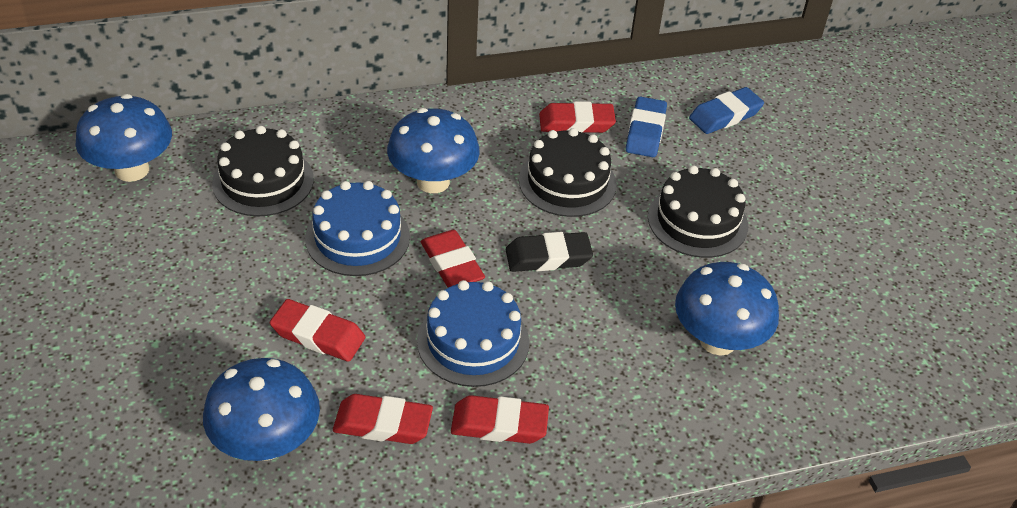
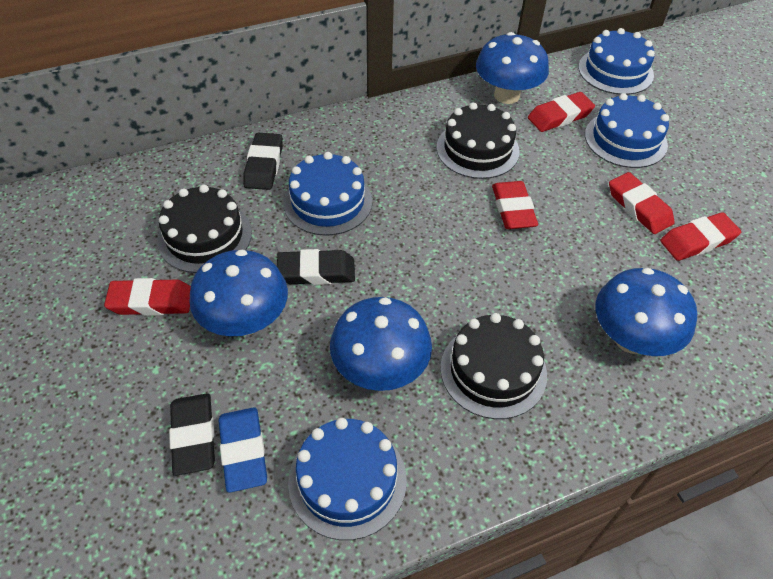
black eraser: 1 -> 3
blue cake: 2 -> 4
blue eraser: 2 -> 1

